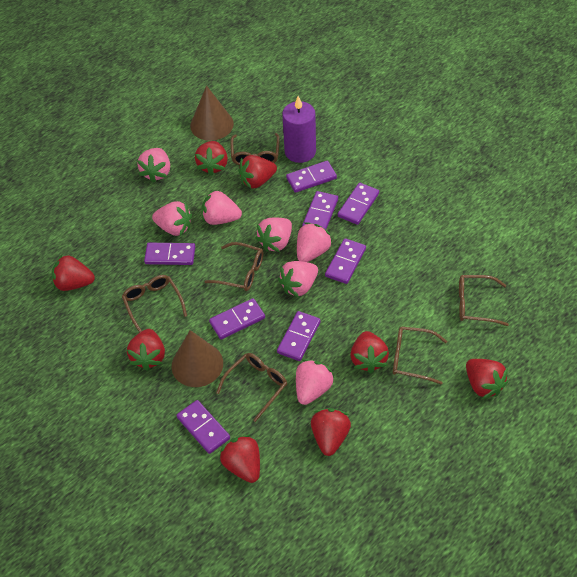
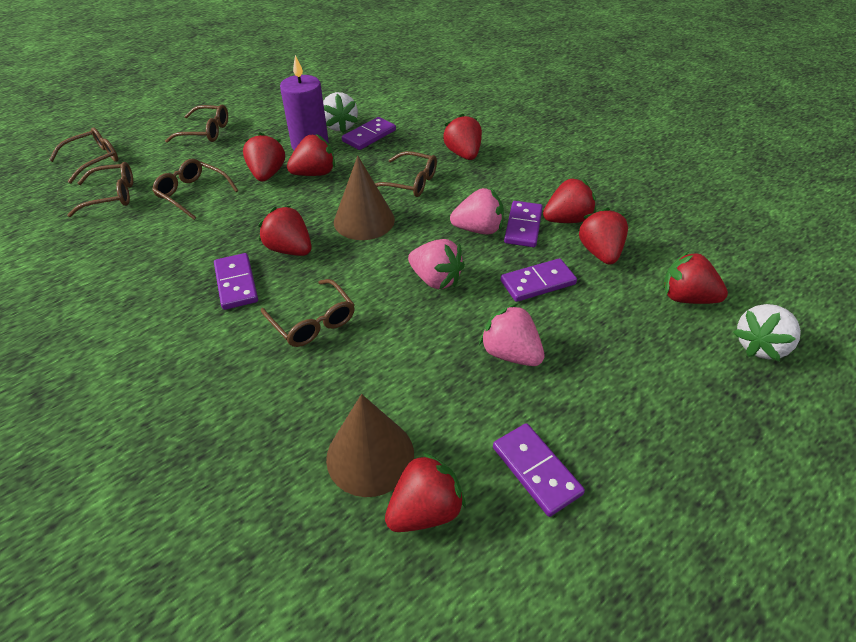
pink strawberry: 7 -> 3
purple domino: 8 -> 5
white strawberry: 0 -> 2

